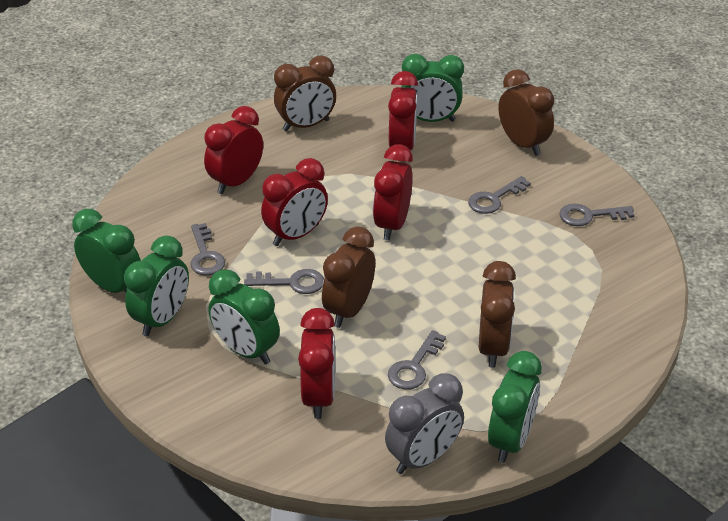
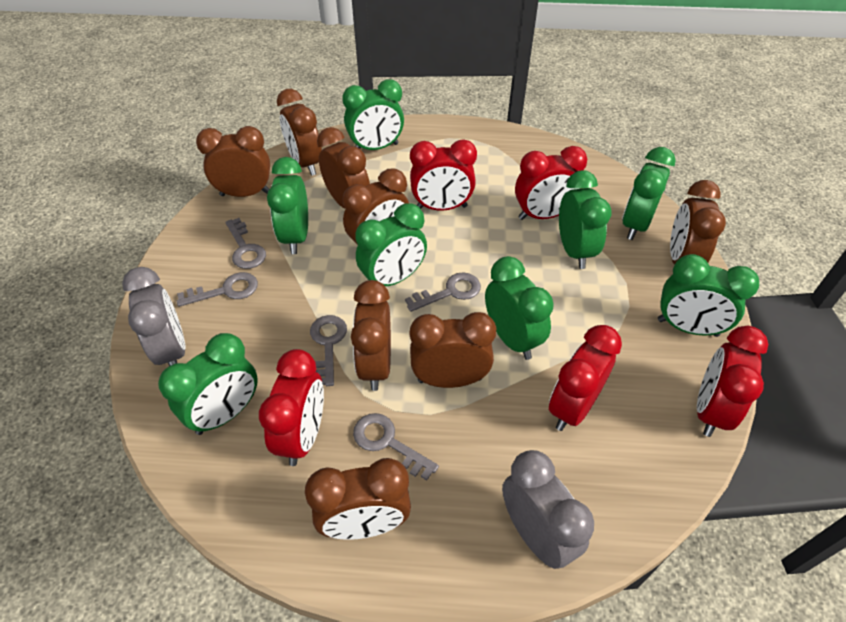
brown clock: 4 -> 8
green clock: 5 -> 8
grey clock: 1 -> 2

